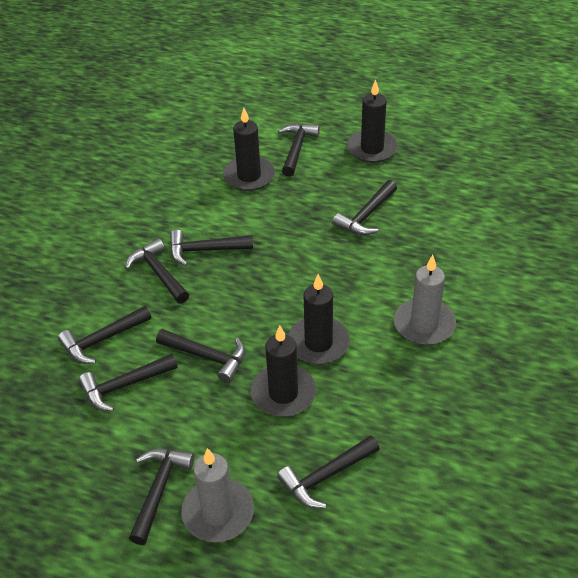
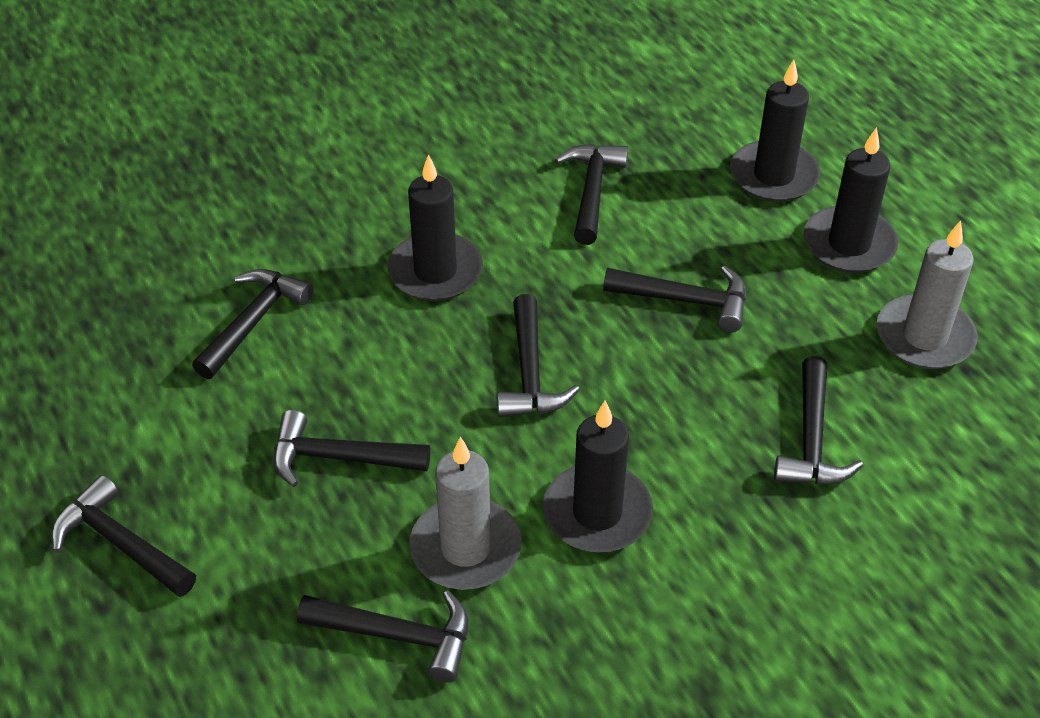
black hammer: 9 -> 8

